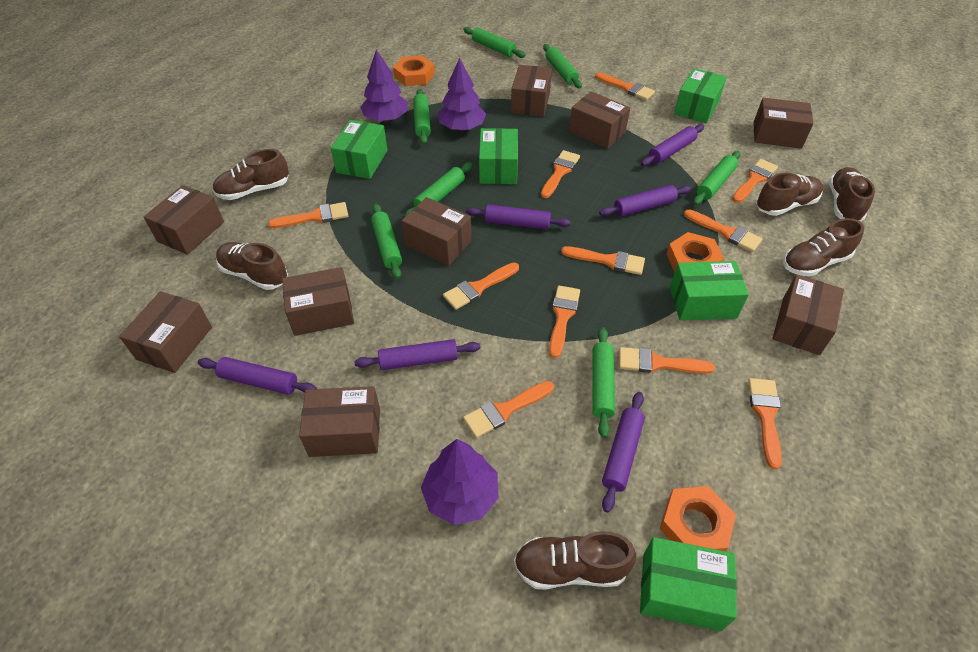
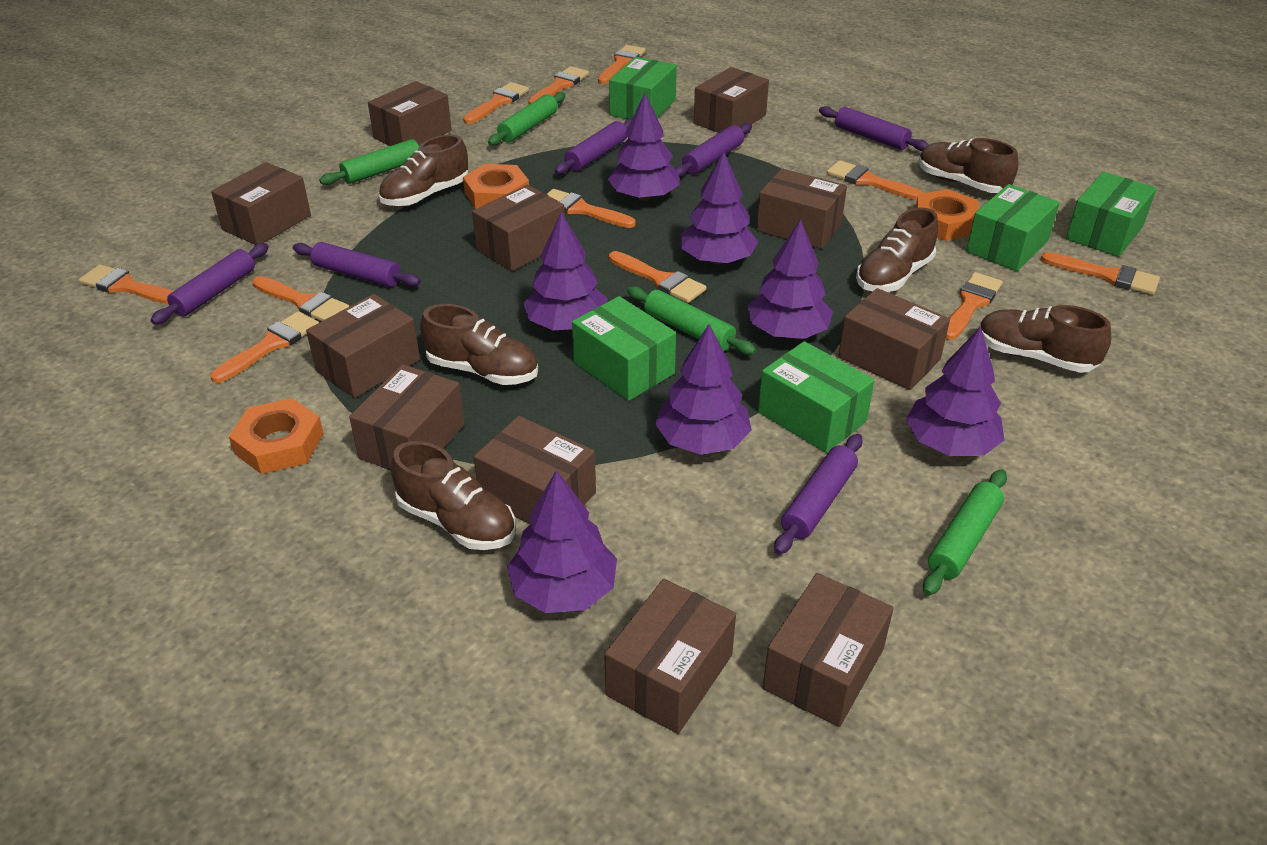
brown box: 9 -> 11
green rolling pin: 7 -> 4
purple tree: 3 -> 7

